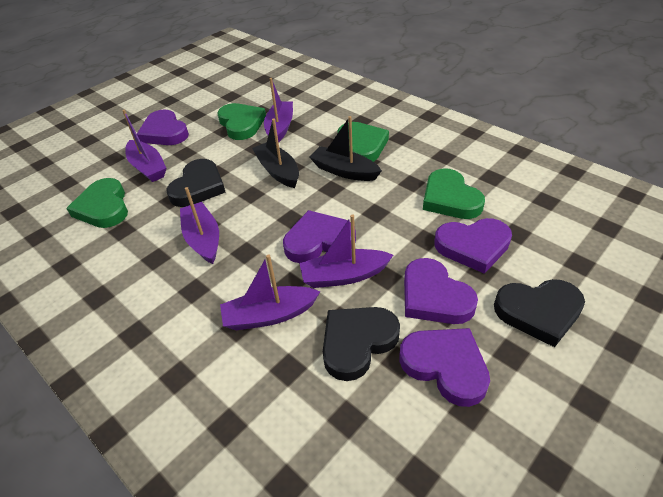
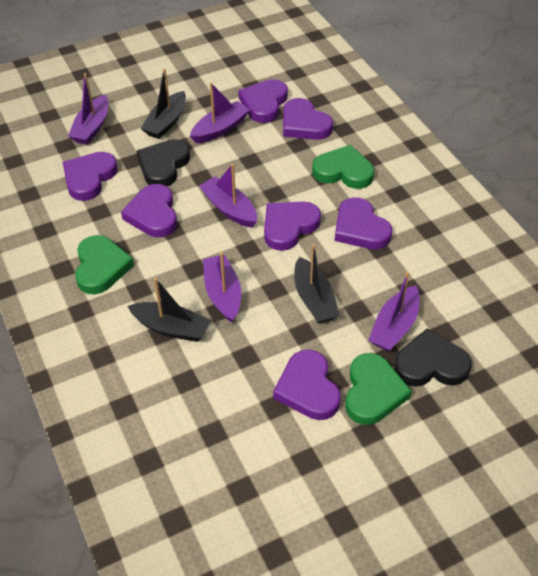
black boat: 2 -> 3
black heart: 3 -> 2
green heart: 4 -> 3
purple heart: 5 -> 7

